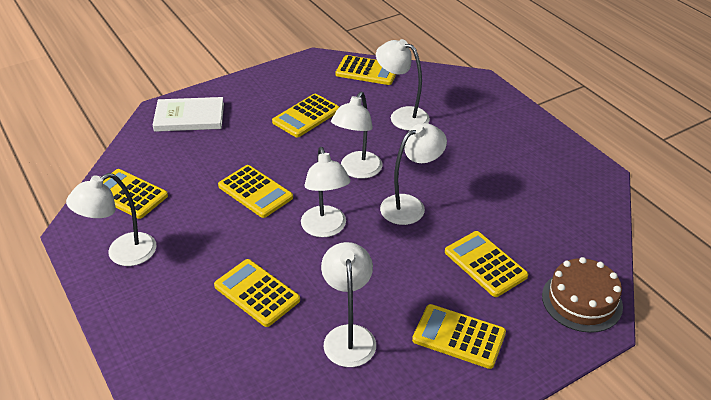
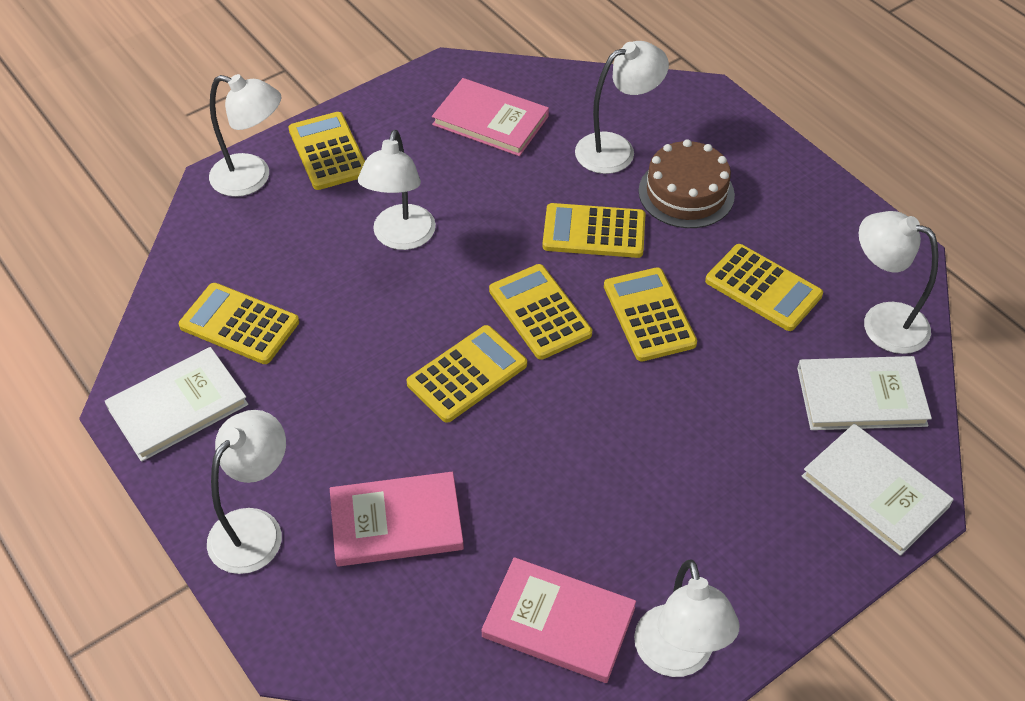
pink book: 0 -> 3
white book: 1 -> 3

